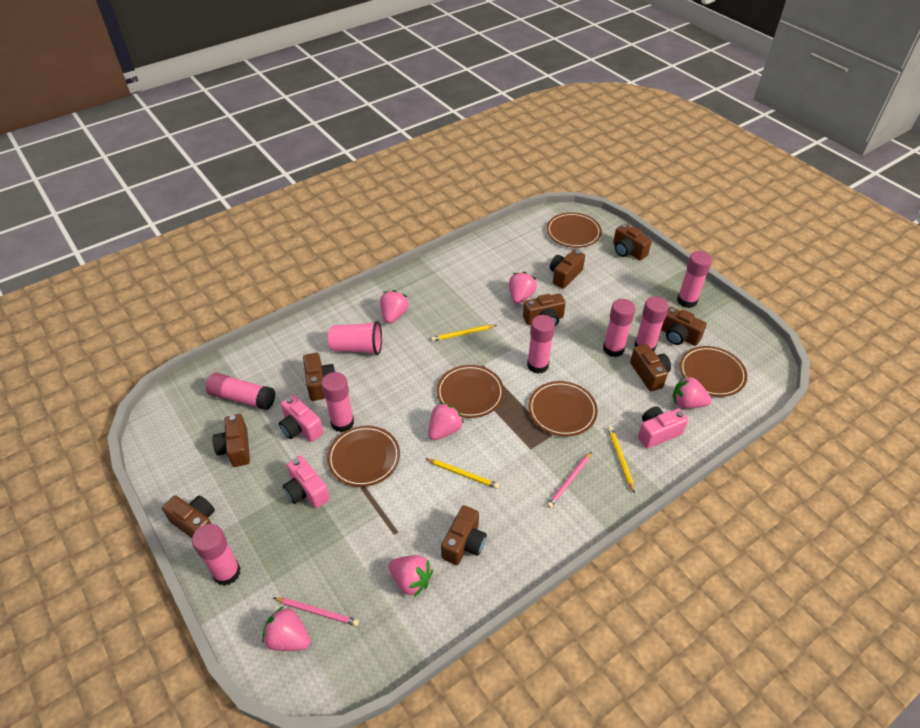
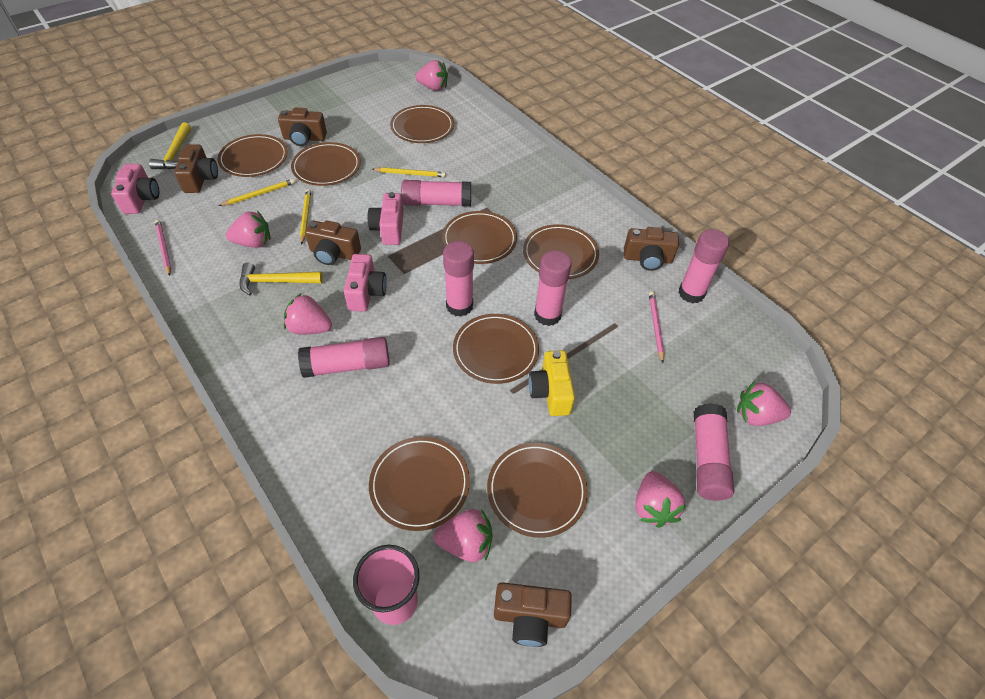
brown camera: 9 -> 5
brown plate: 5 -> 8
pink glue stick: 7 -> 6
yellow camera: 0 -> 1
yellow hammer: 0 -> 2

